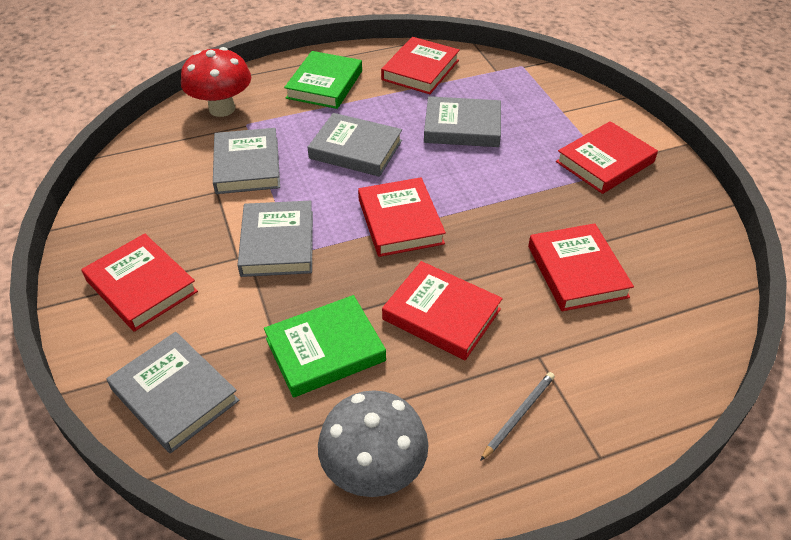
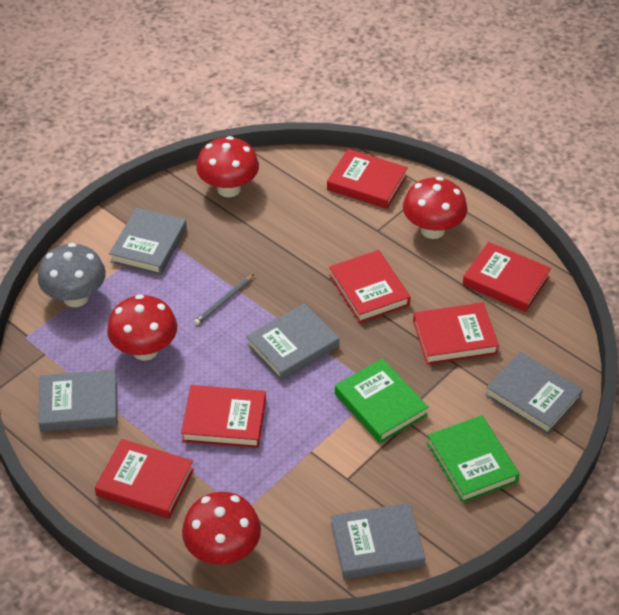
red mushroom: 1 -> 4

